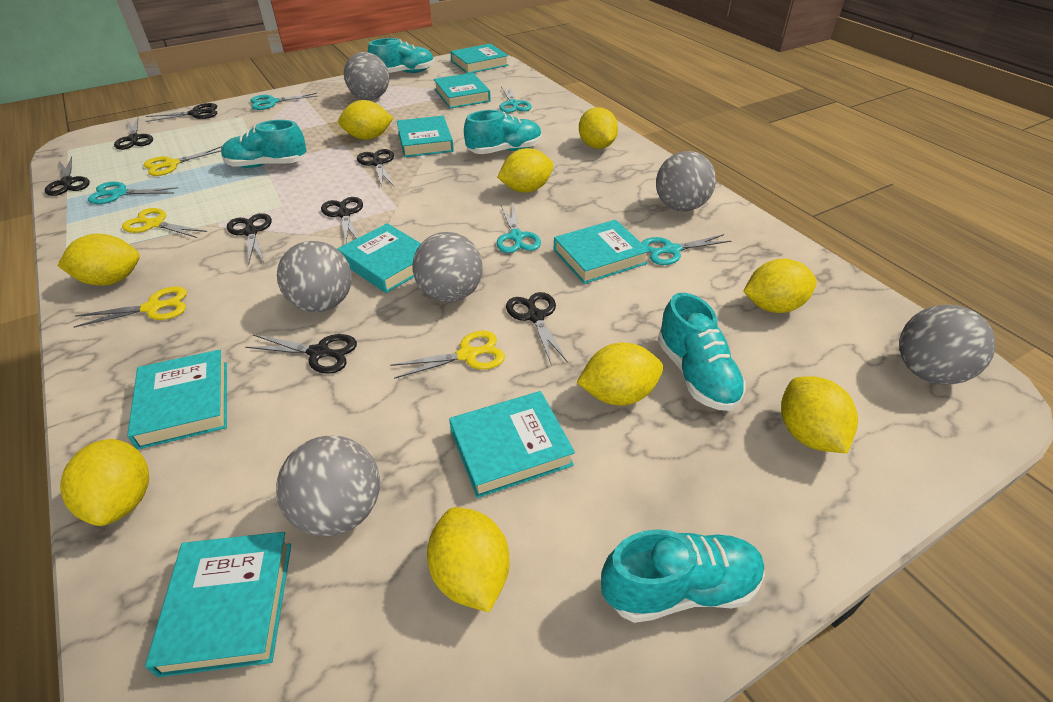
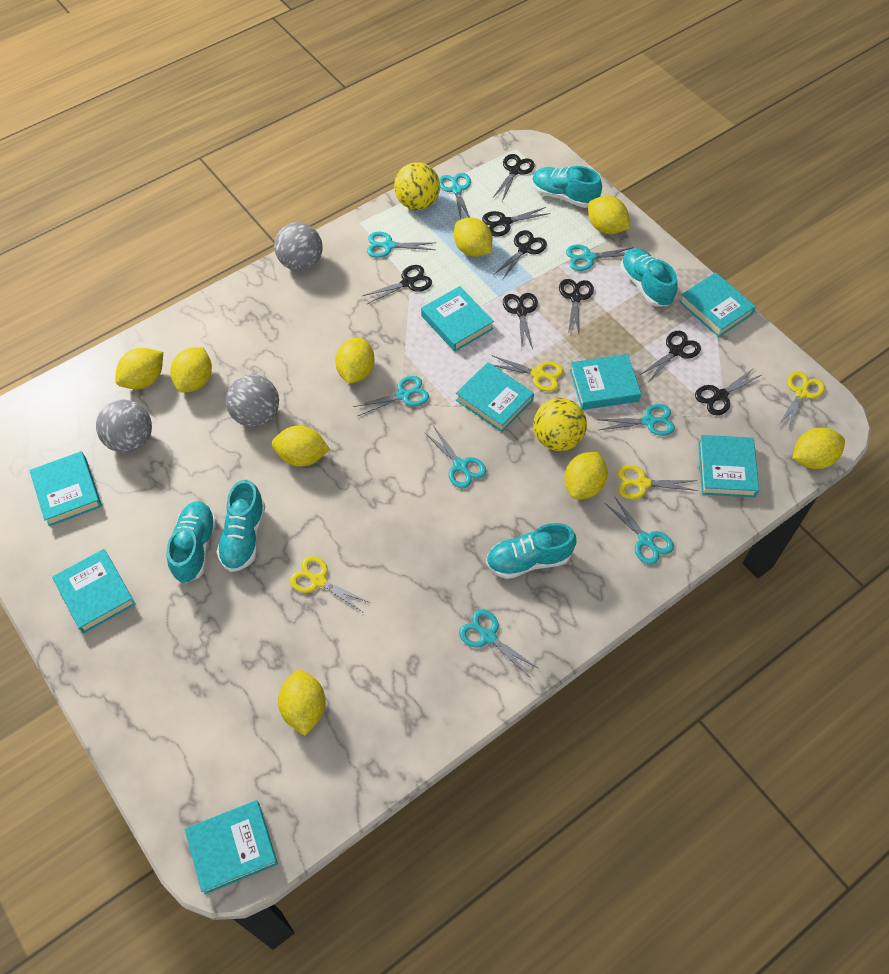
grey ball: 6 -> 3
turquoise scissors: 5 -> 8
yellow ball: 0 -> 2

